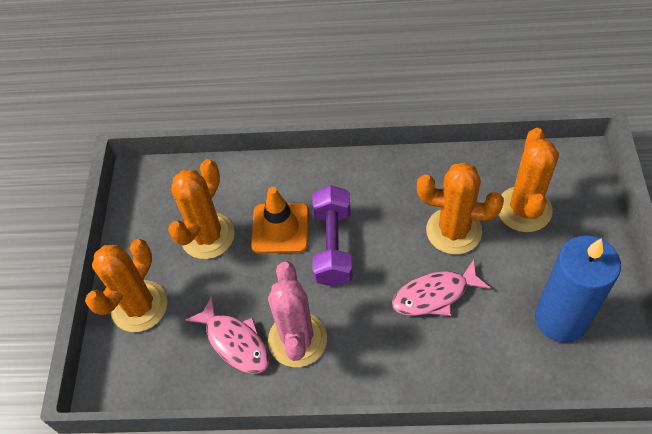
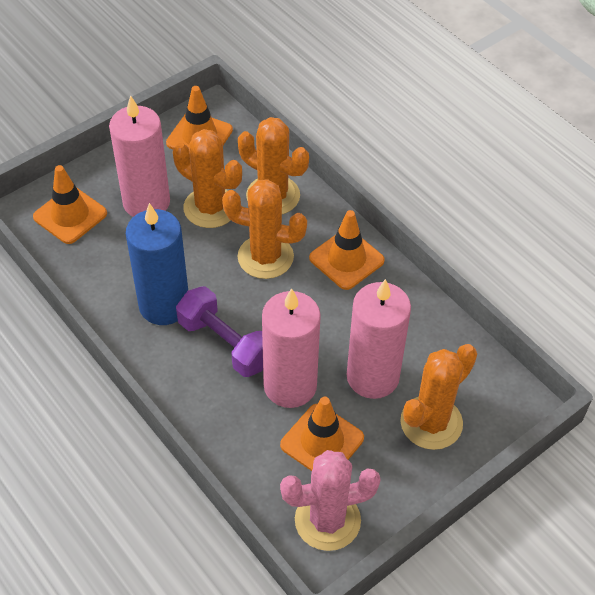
orange traffic cone: 1 -> 4
pink candle: 0 -> 3
pink fish: 2 -> 0

